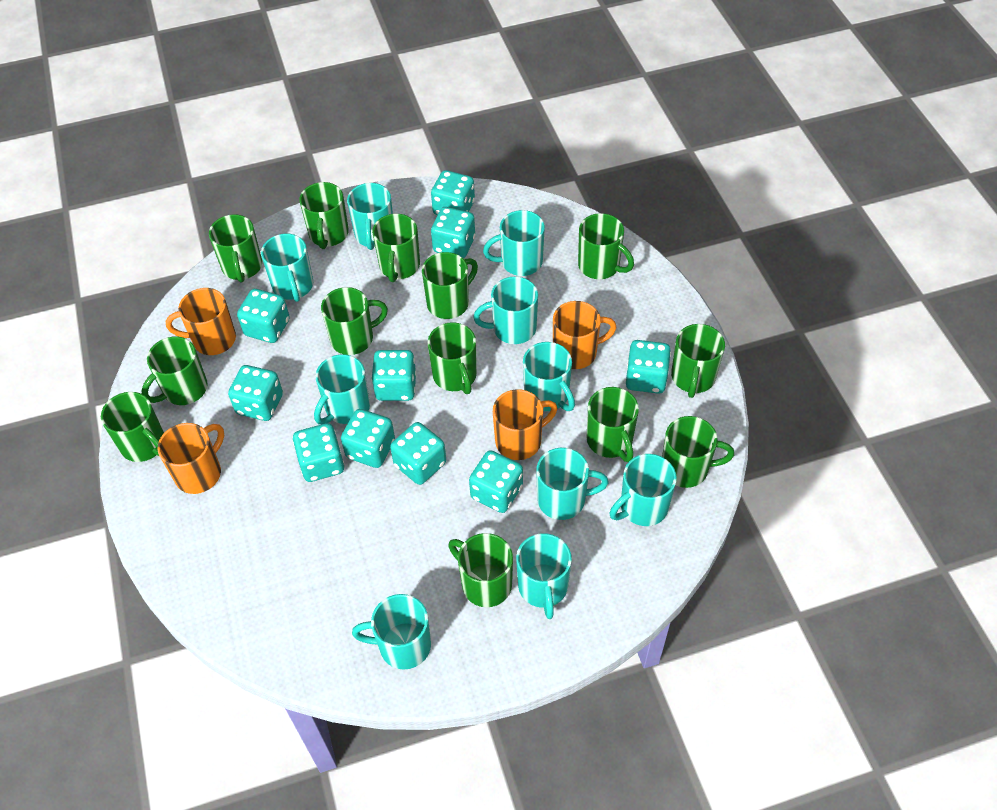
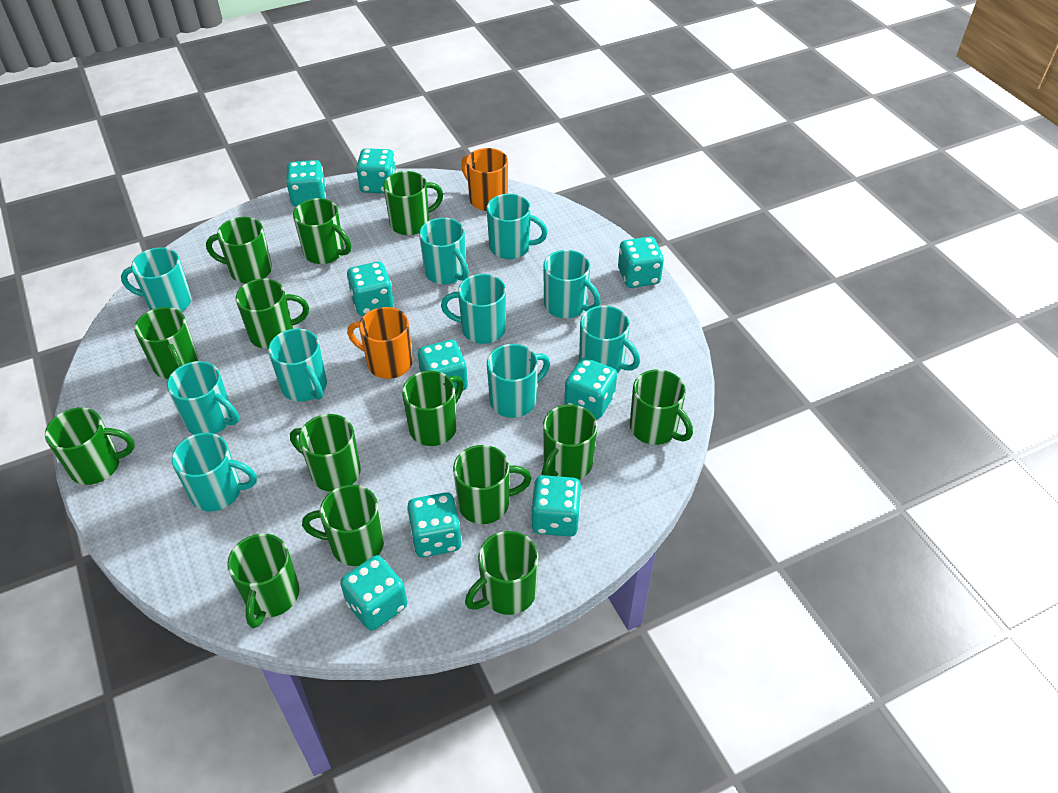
green mug: 13 -> 14
orange mug: 4 -> 2
turquoise dice: 10 -> 9

